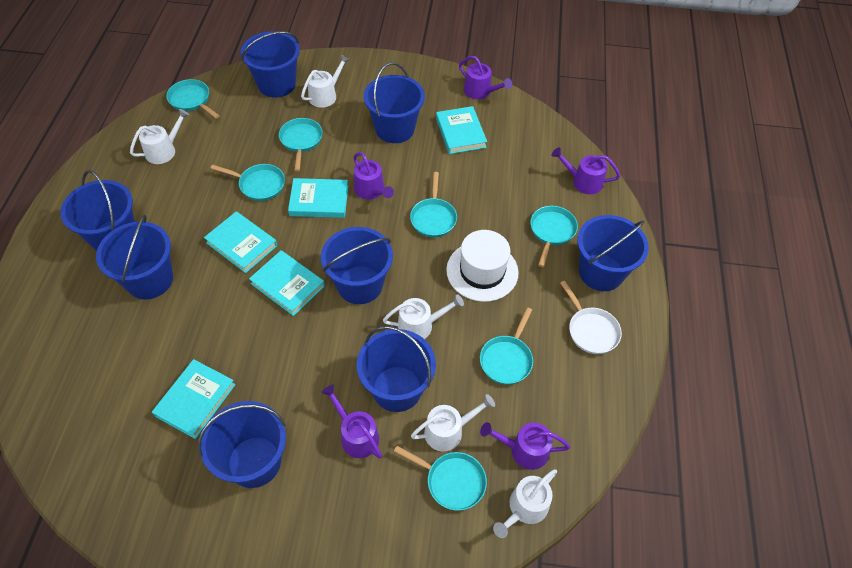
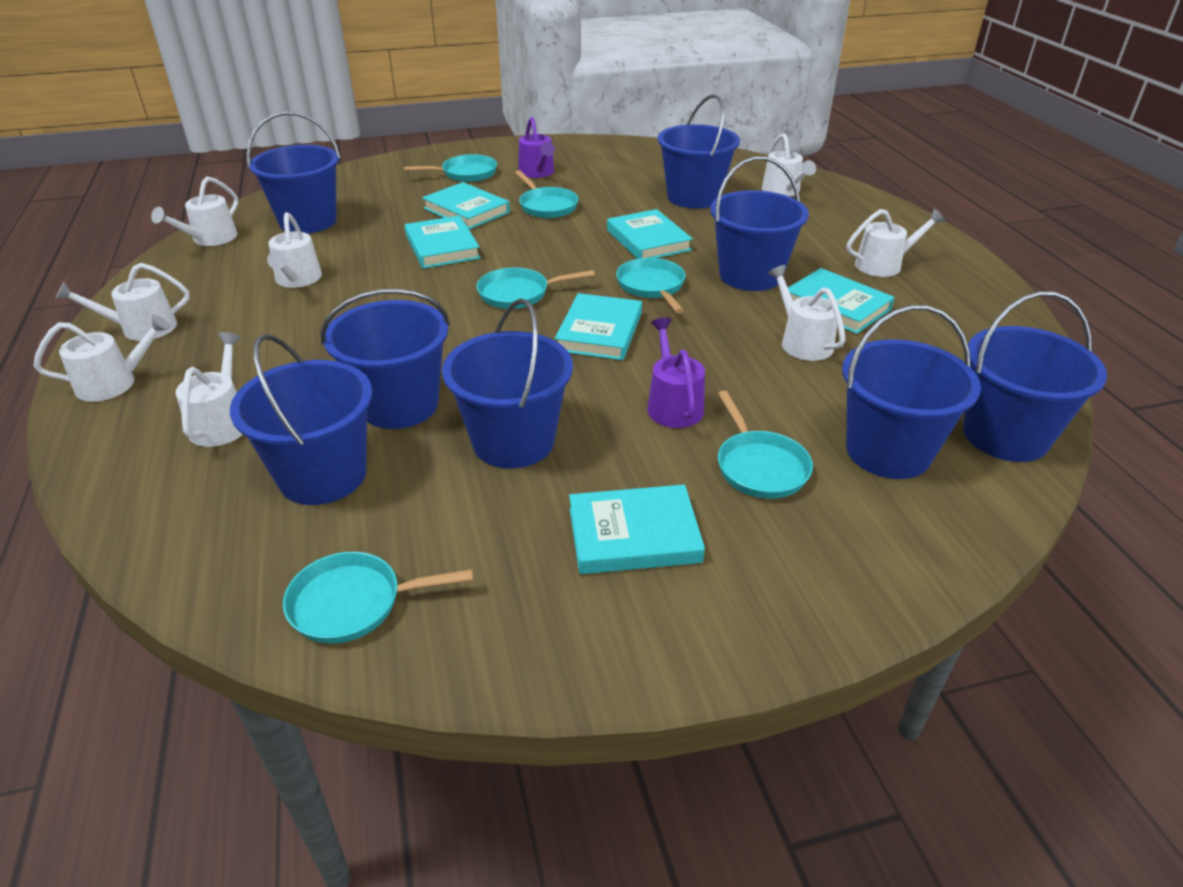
purple watering can: 5 -> 2
turquoise book: 5 -> 6
turquoise pan: 7 -> 6
white hat: 1 -> 0
white pan: 1 -> 0
white watering can: 5 -> 8

